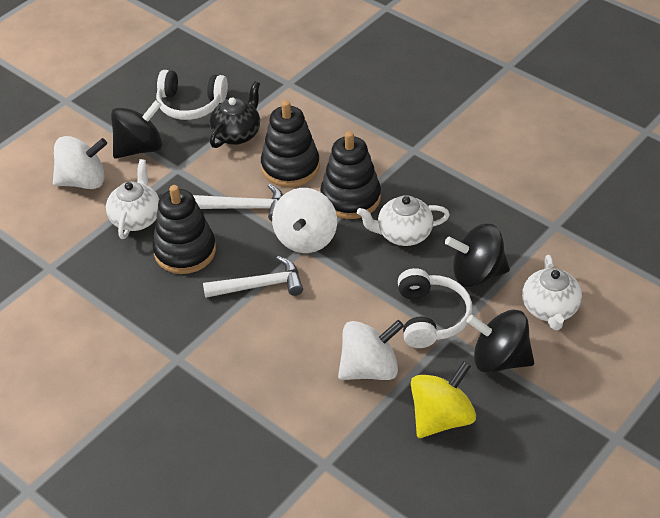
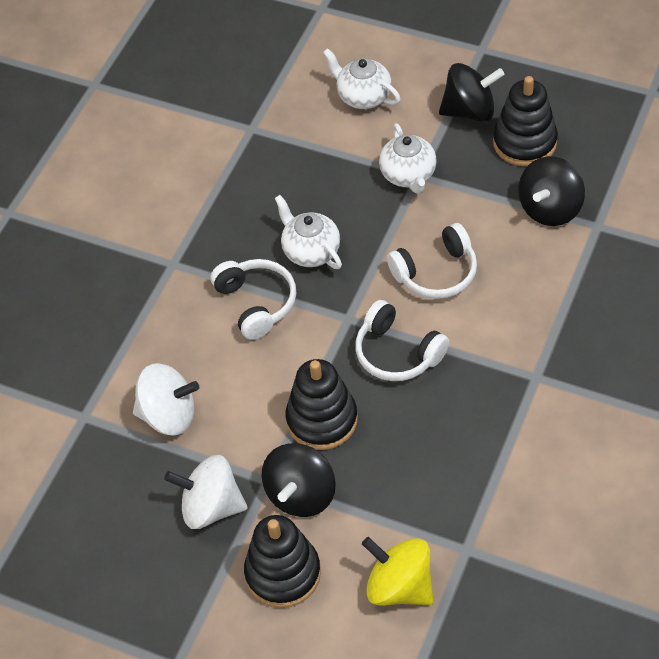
black teapot: 1 -> 0
white hammer: 2 -> 0
white headphones: 2 -> 3
white spinning top: 3 -> 2

